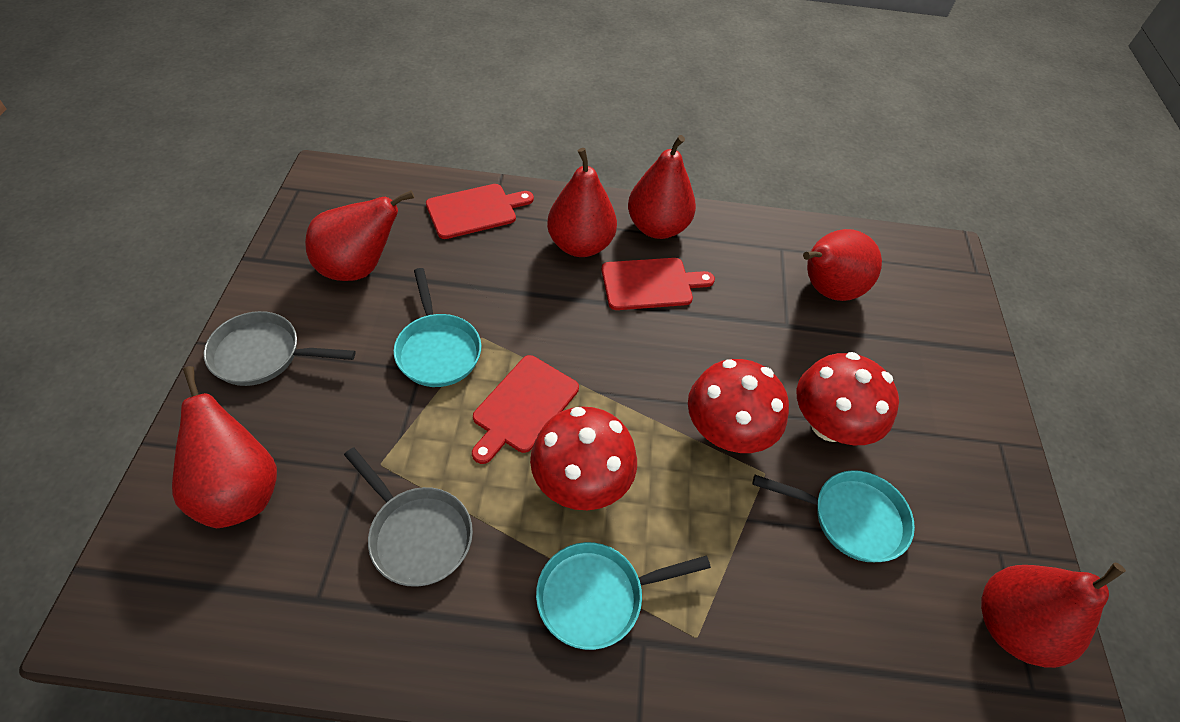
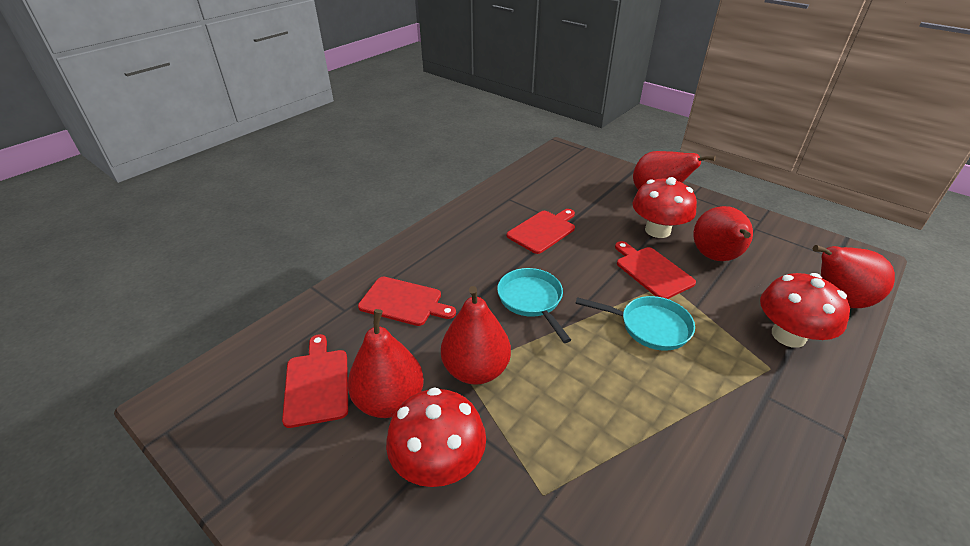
grey pan: 2 -> 0
red cutting board: 3 -> 4
red pear: 6 -> 5
turquoise pan: 3 -> 2

